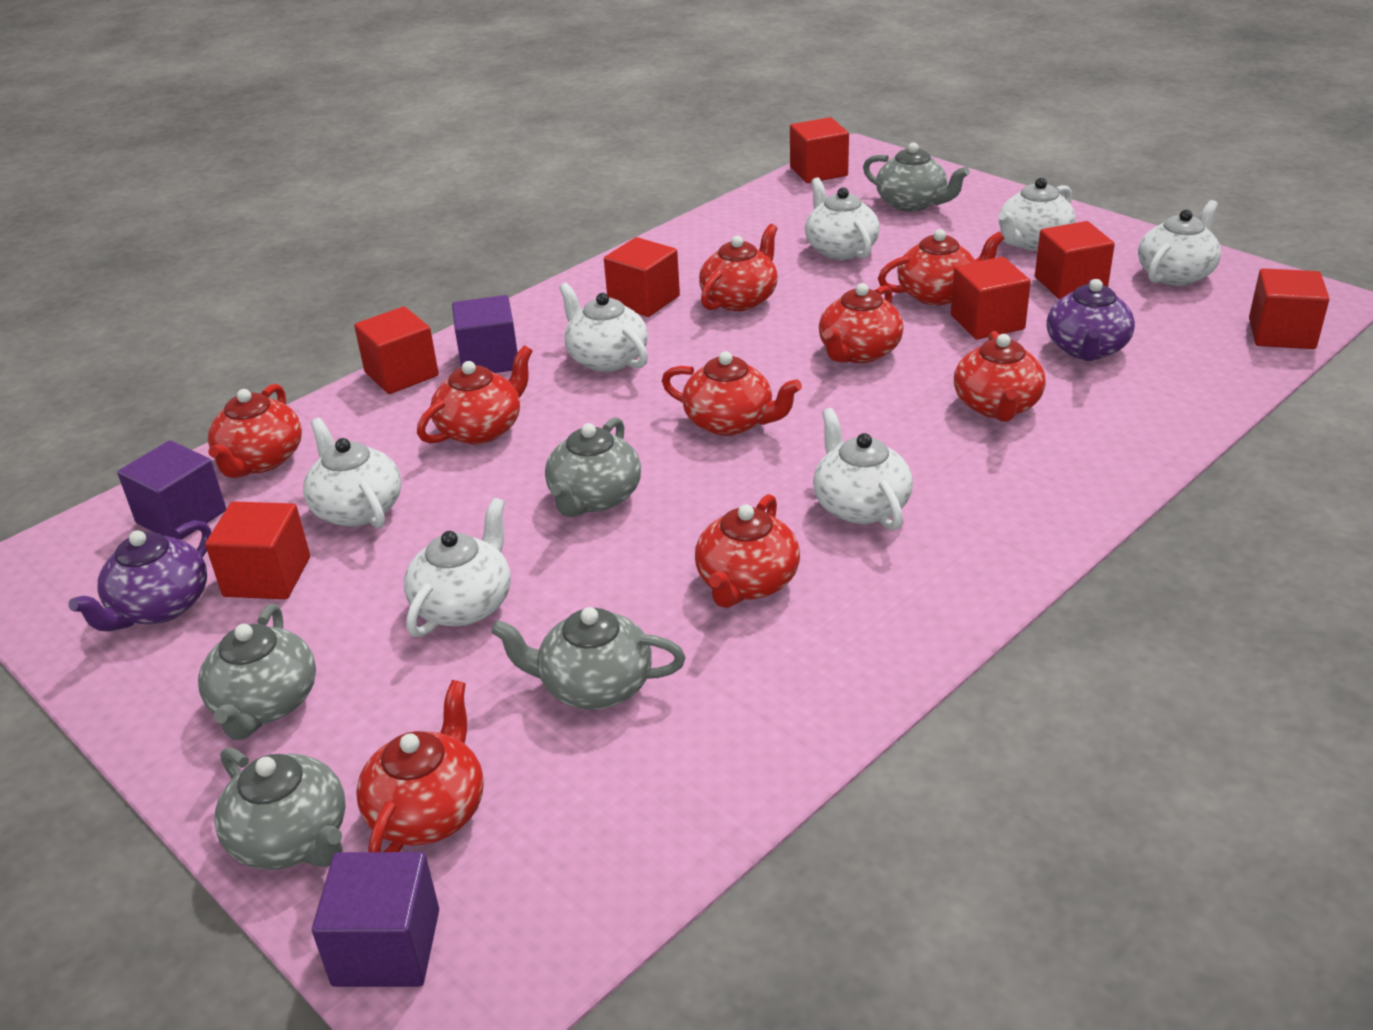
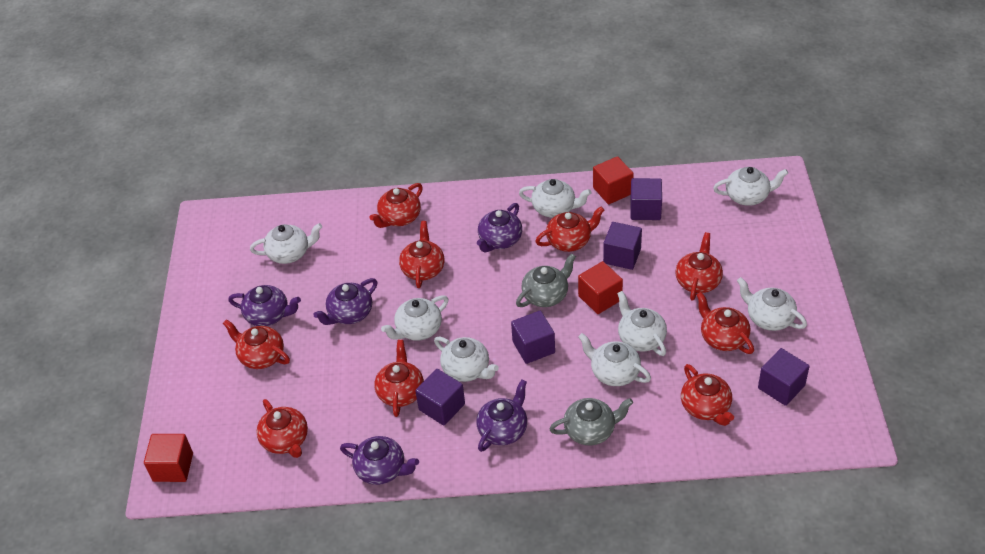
grey teapot: 5 -> 2
purple cube: 3 -> 5
purple teapot: 2 -> 5
red cube: 7 -> 3
white teapot: 7 -> 8

